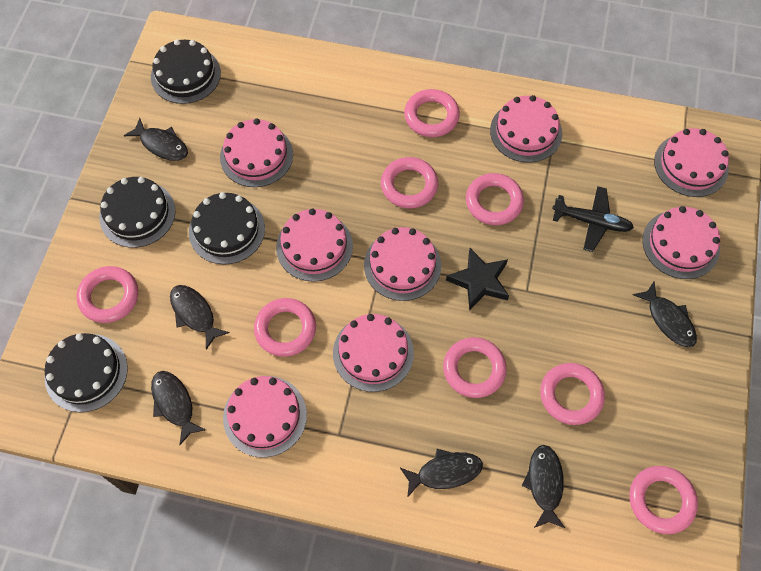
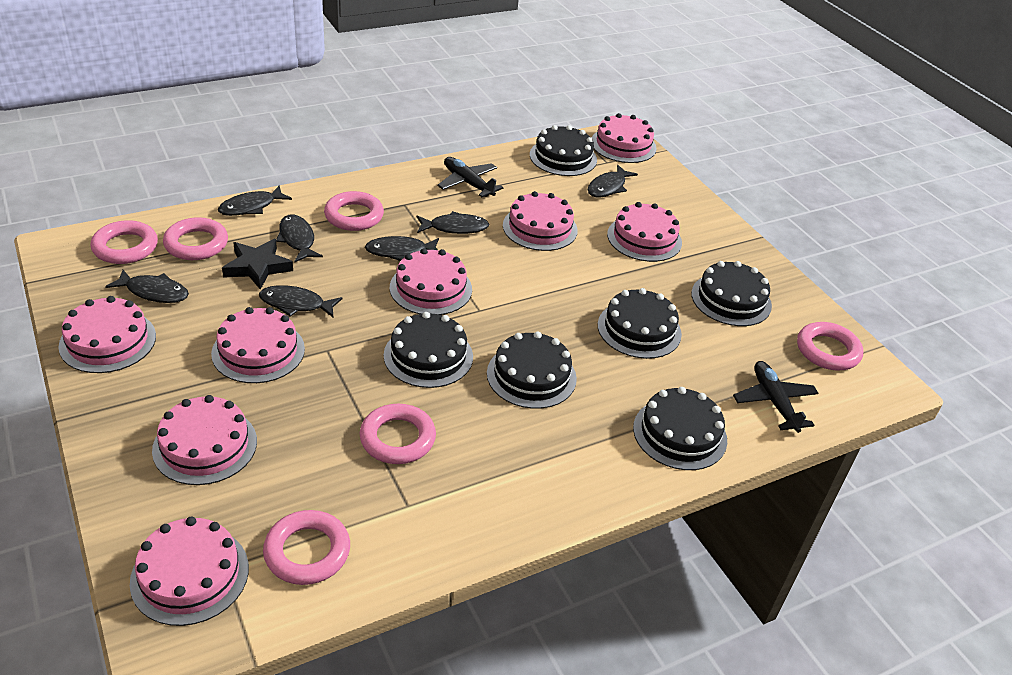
black cake: 4 -> 6
black fish: 6 -> 7
black plane: 1 -> 2
pink ring: 8 -> 6

